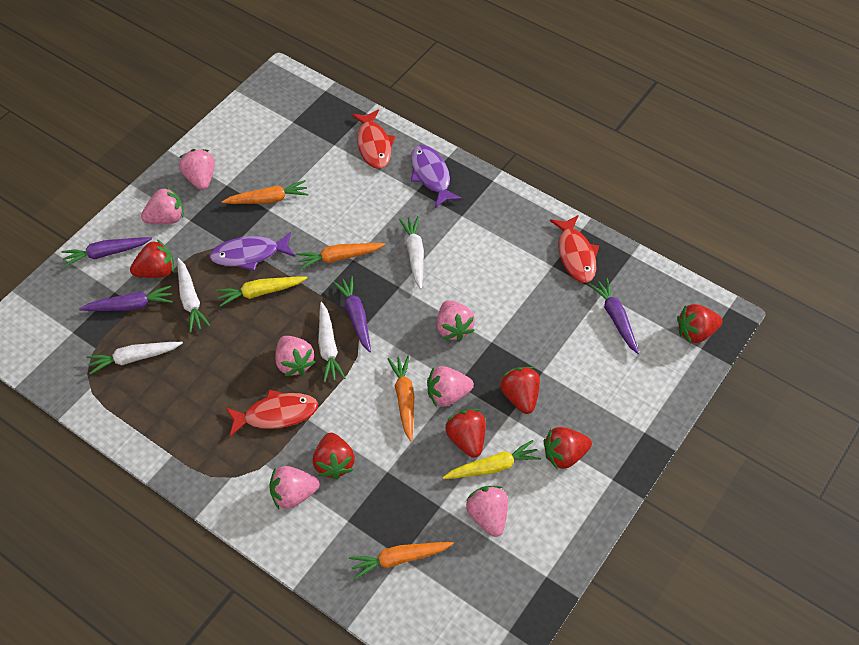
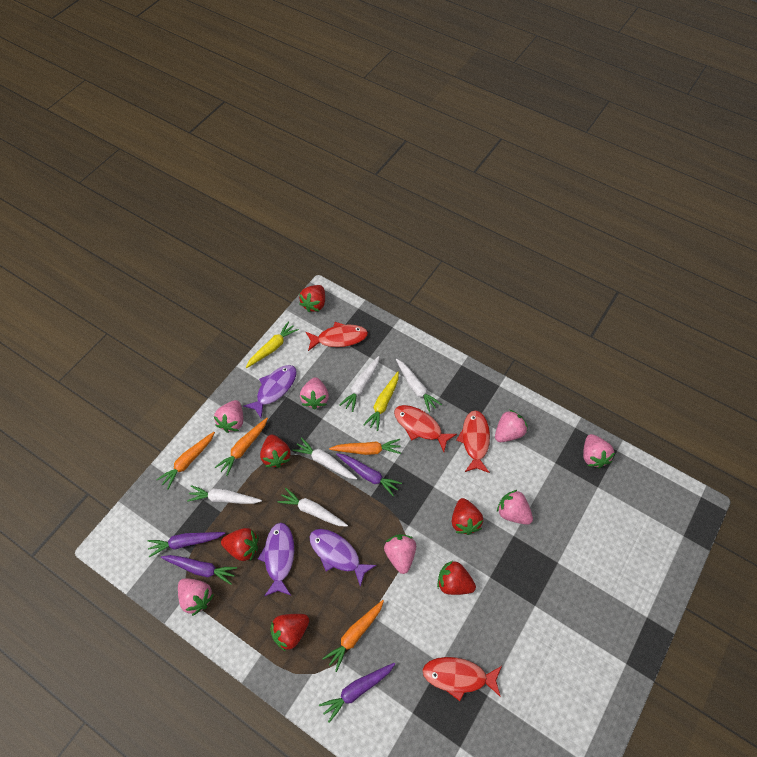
purple fish: 2 -> 3
red fish: 3 -> 4
white carrot: 4 -> 5

